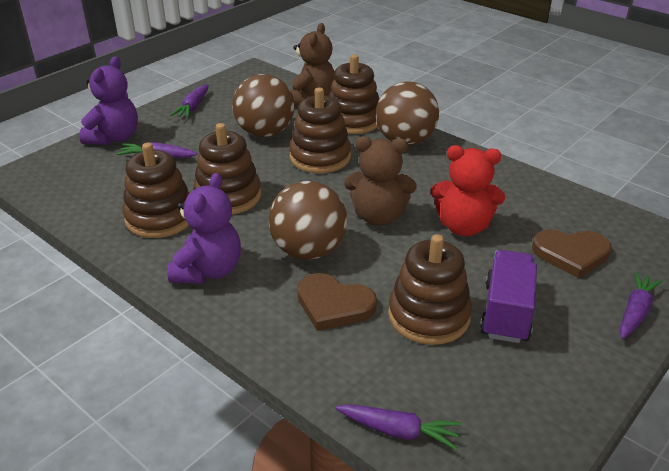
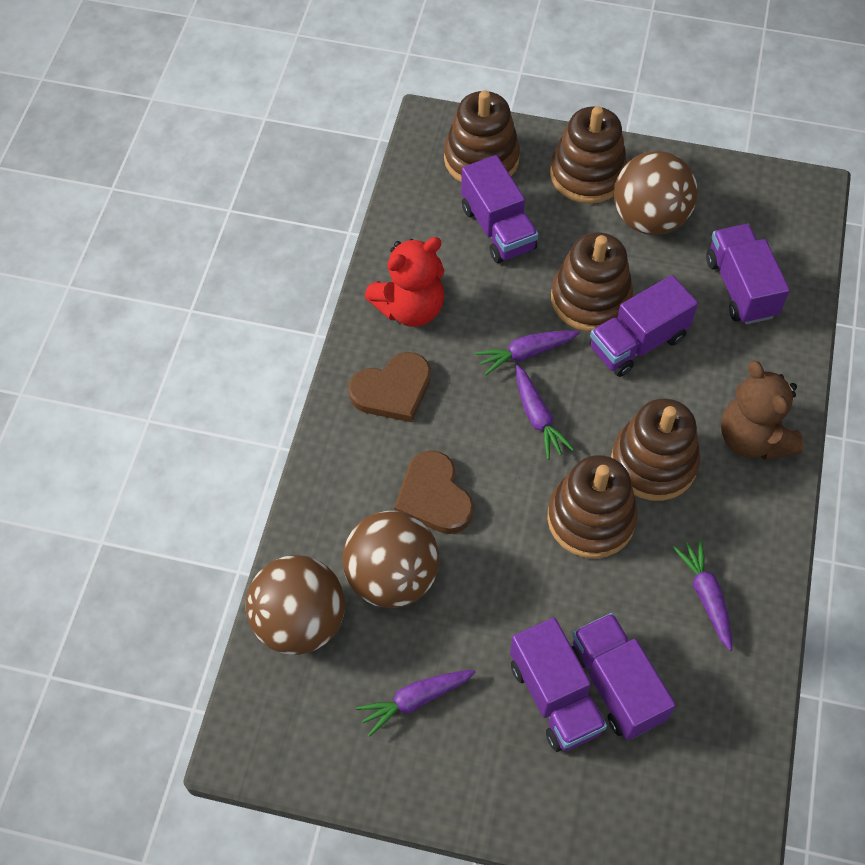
brown teddy bear: 2 -> 1
purple teddy bear: 2 -> 0
purple truck: 1 -> 5

